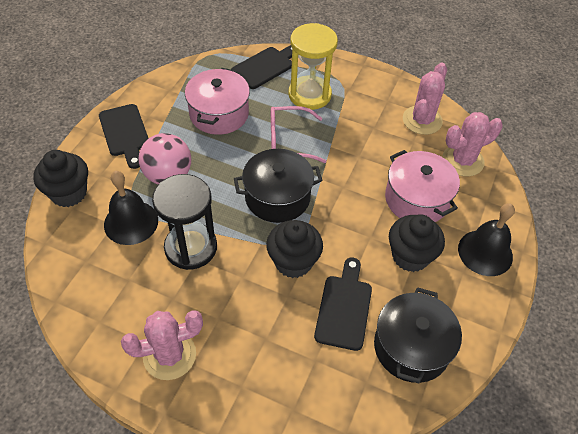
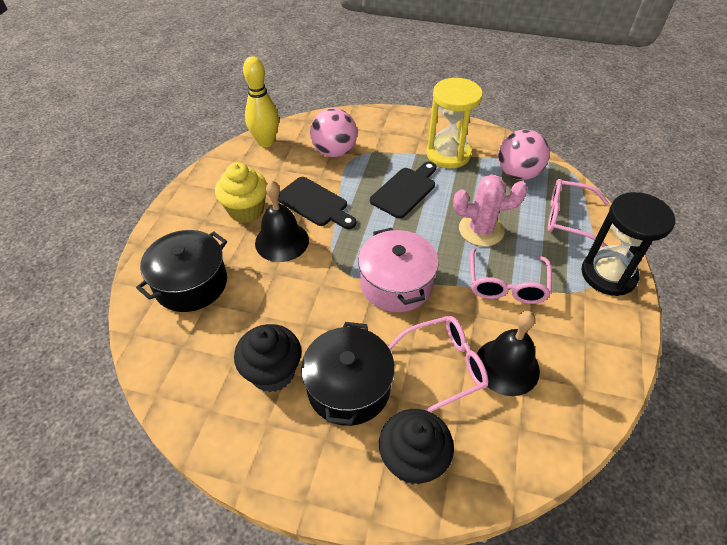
black cupcake: 3 -> 2
black cutting board: 3 -> 2
pink ball: 1 -> 2
pink cactus: 3 -> 1
pink glasses: 1 -> 3
pink pot: 2 -> 1
yellow bowling pin: 0 -> 1
yellow cupcake: 0 -> 1

